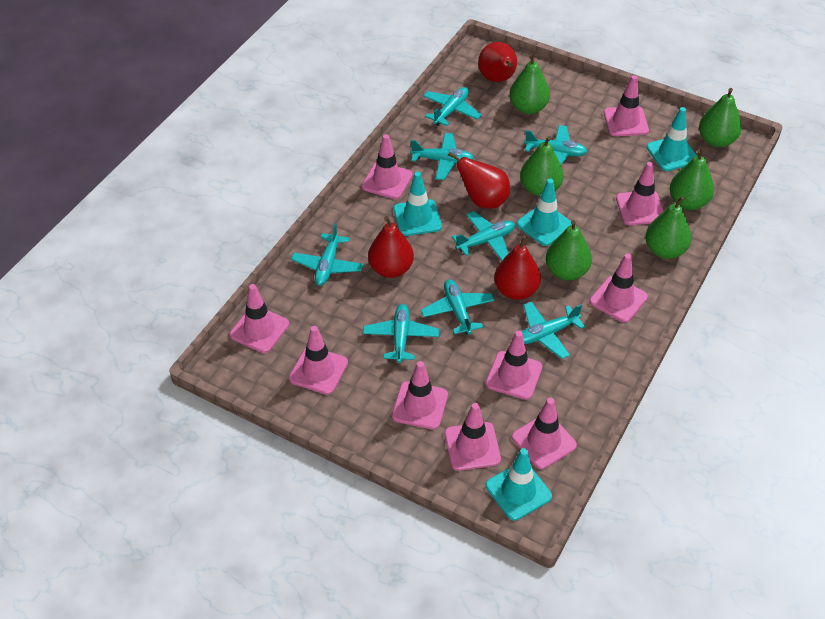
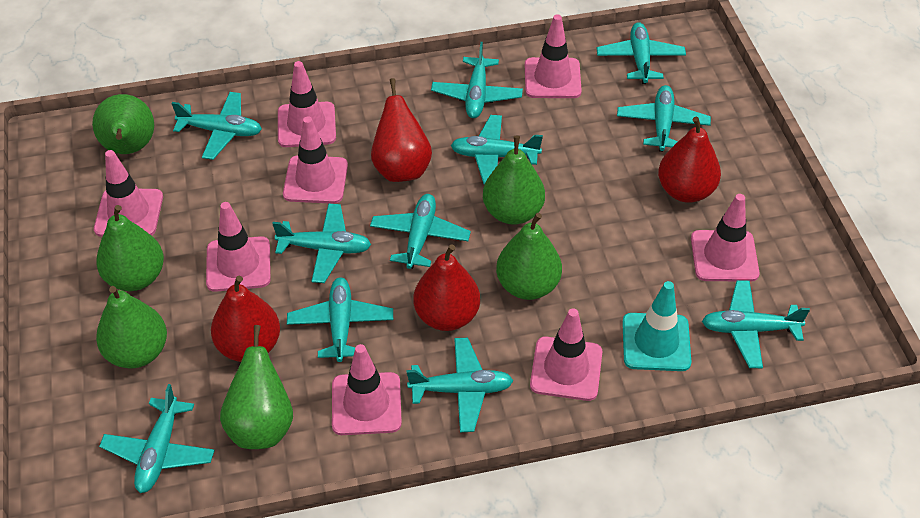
pink traffic cone: 10 -> 8
turquoise plane: 8 -> 11
turquoise traffic cone: 4 -> 1

